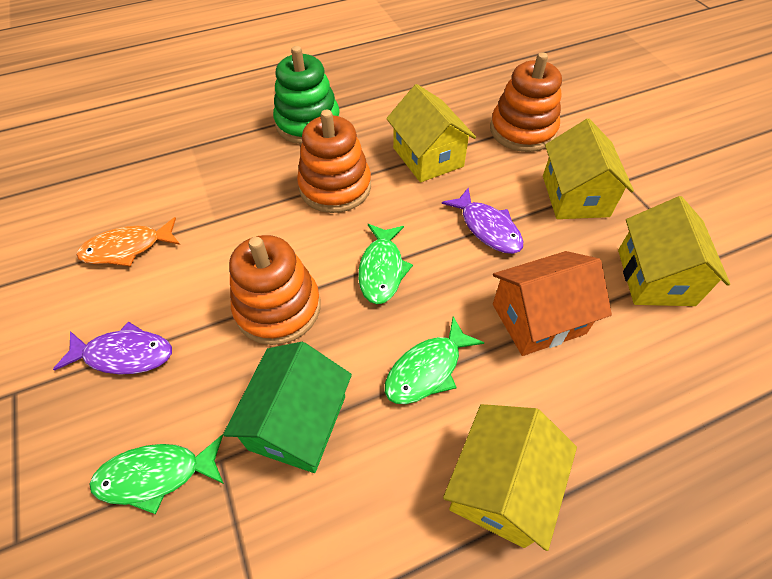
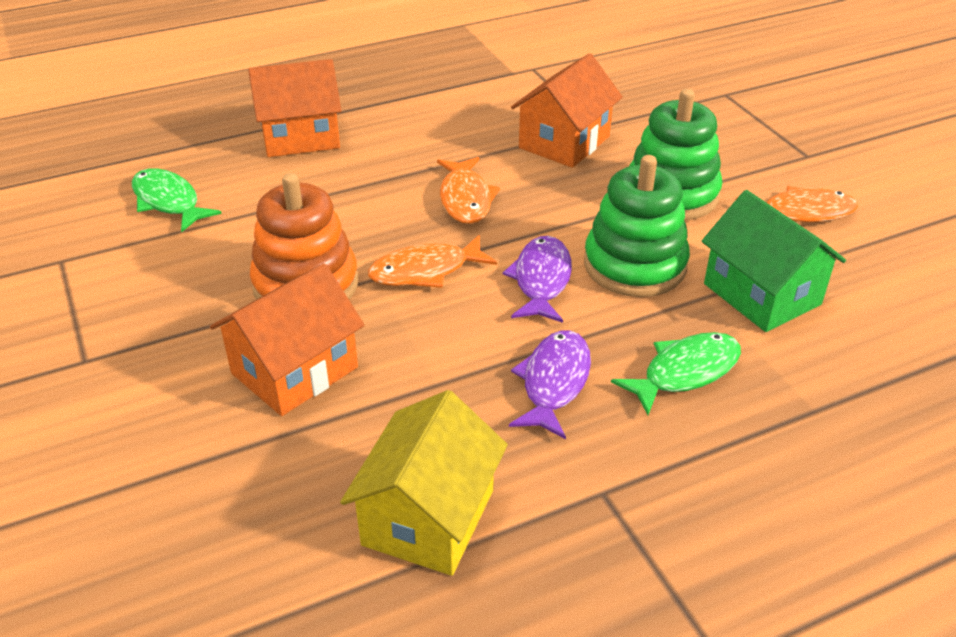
green fish: 3 -> 2
green stacking toy: 1 -> 2
orange fish: 1 -> 3
orange house: 1 -> 3
orange stacking toy: 3 -> 1
yellow house: 4 -> 1

